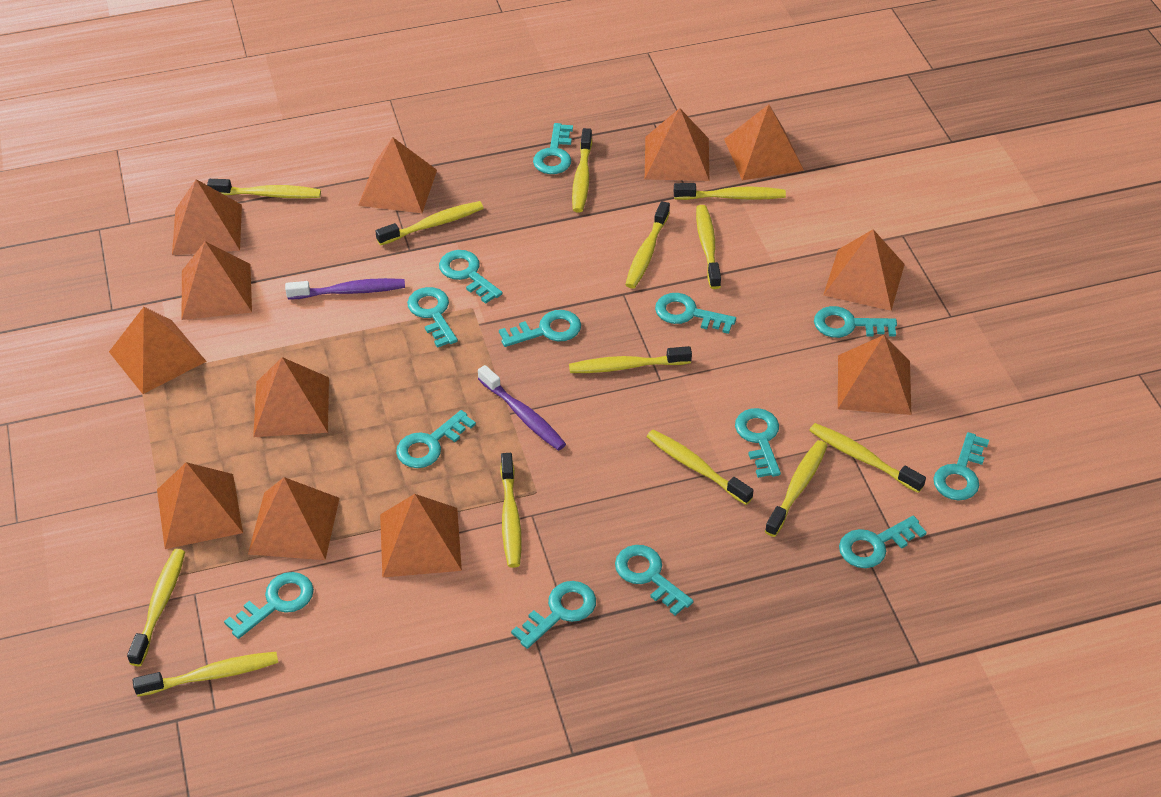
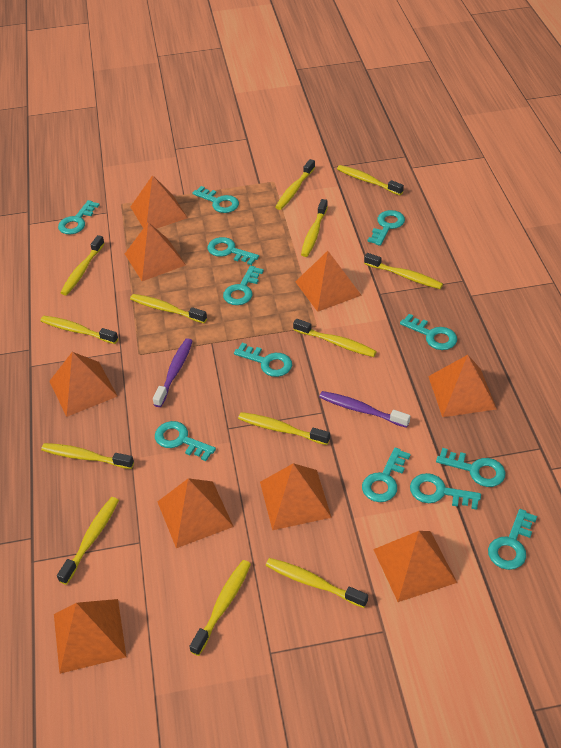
orange pyramid: 12 -> 9
turquoise key: 13 -> 12

